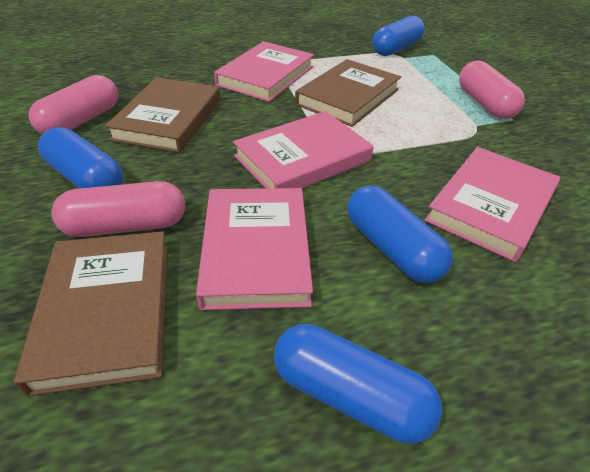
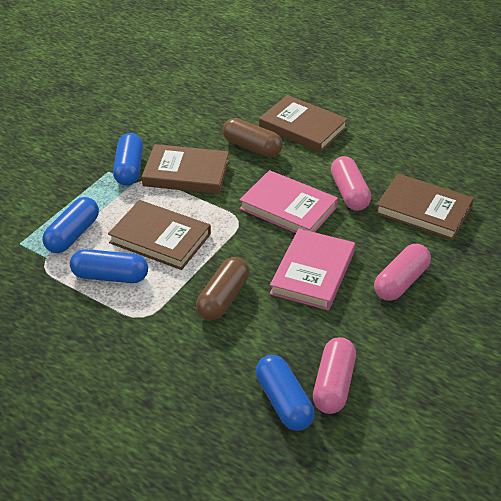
brown book: 3 -> 4
brown capsule: 0 -> 2
pink book: 4 -> 2

